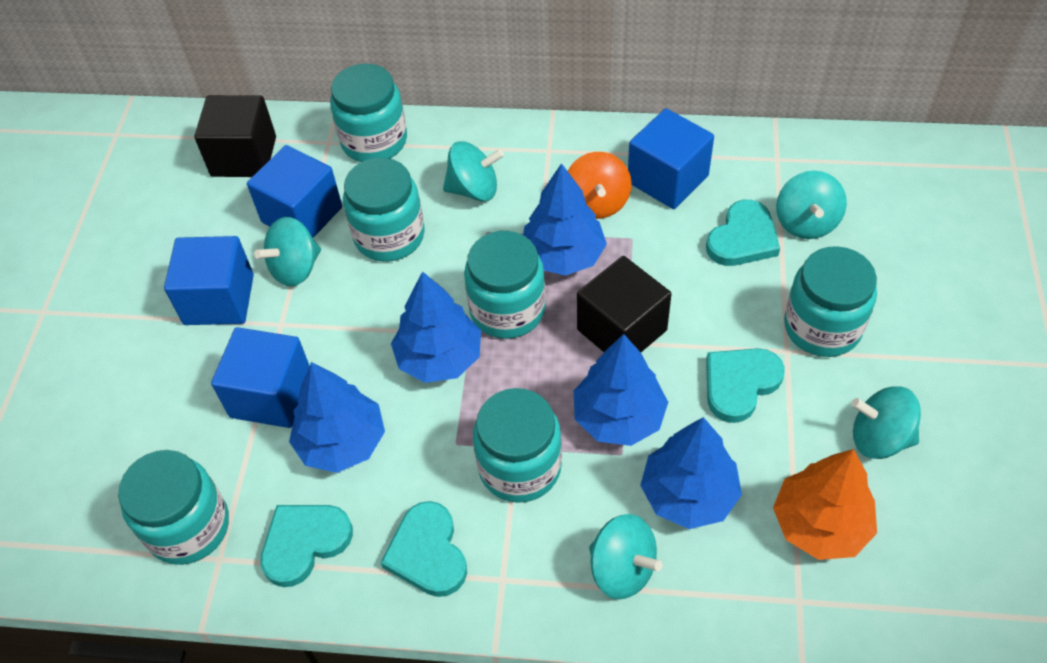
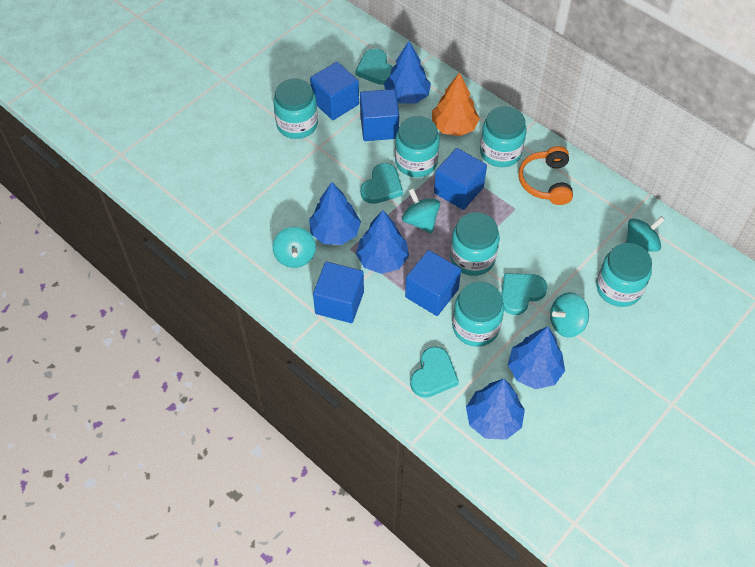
black cube: 2 -> 0
blue cube: 4 -> 5
orange headphones: 0 -> 1
orange spinning top: 1 -> 0
turquoise spinning top: 5 -> 4

